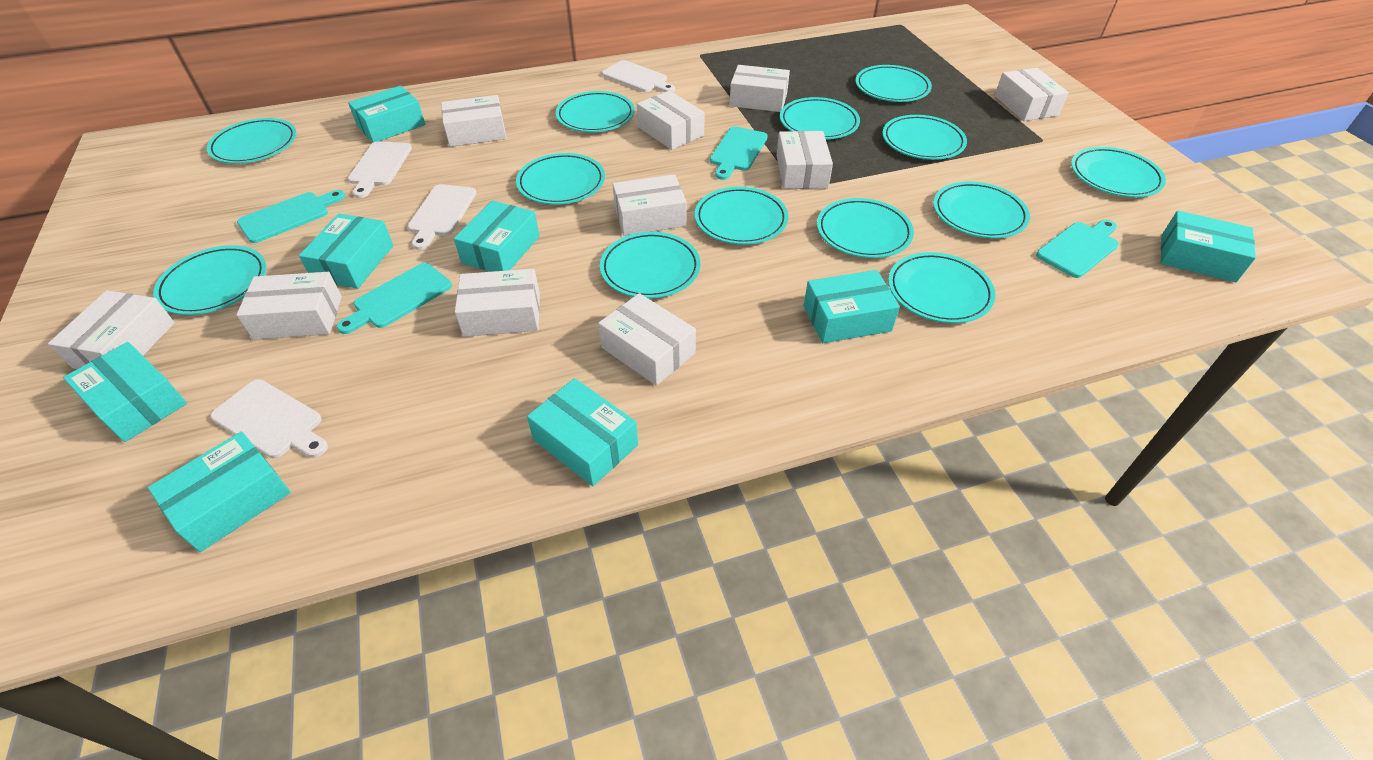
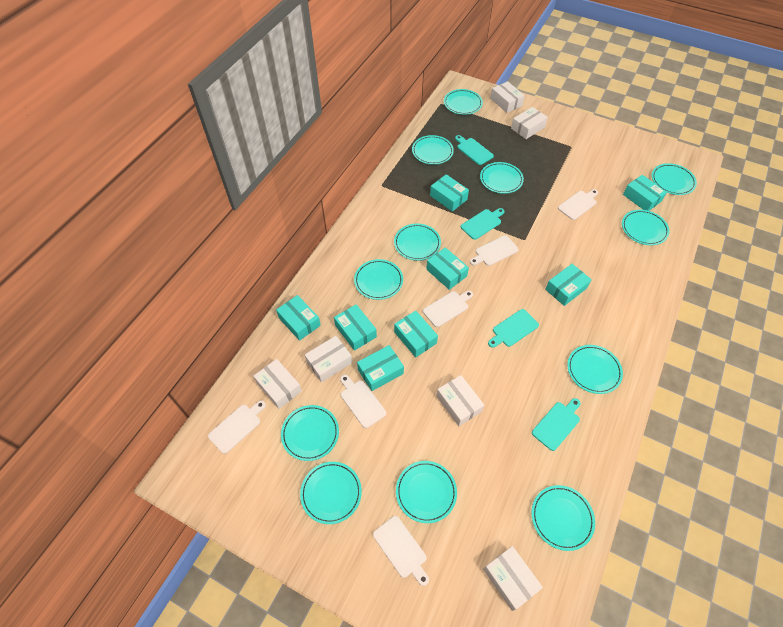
turquoise plate: 13 -> 12
white box: 10 -> 6
white cutting board: 4 -> 6

